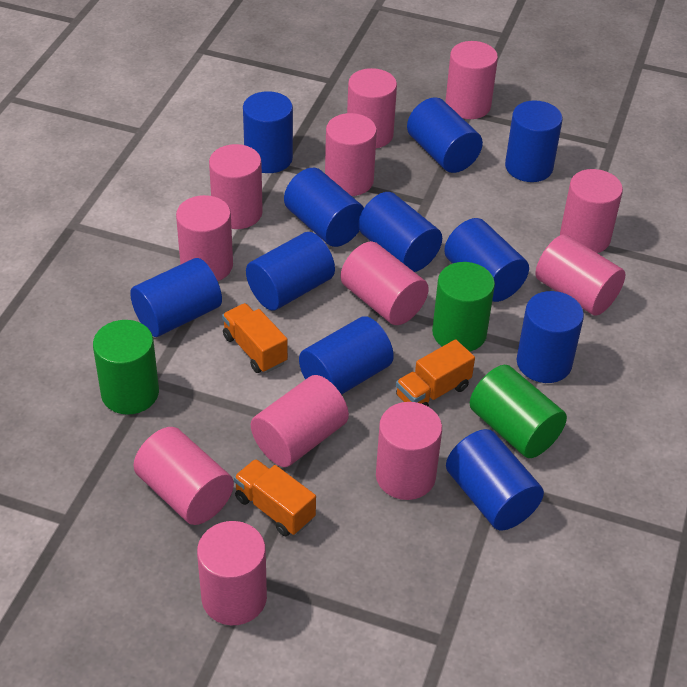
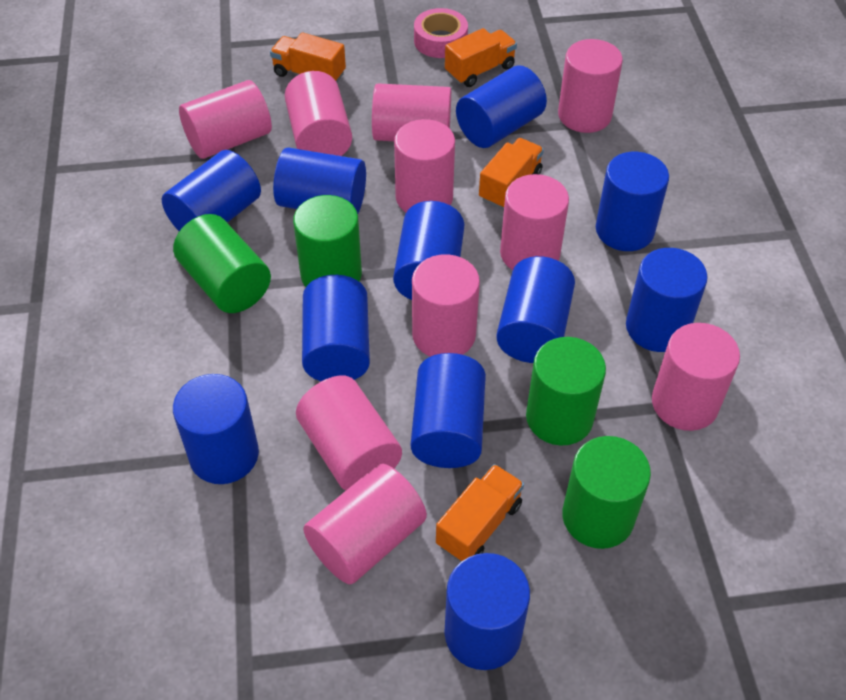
green cylinder: 3 -> 4
orange truck: 3 -> 4
pink cylinder: 12 -> 10
pink tape: 0 -> 1

